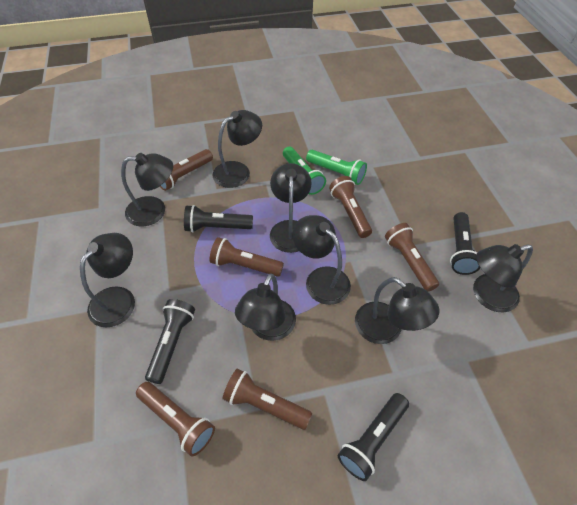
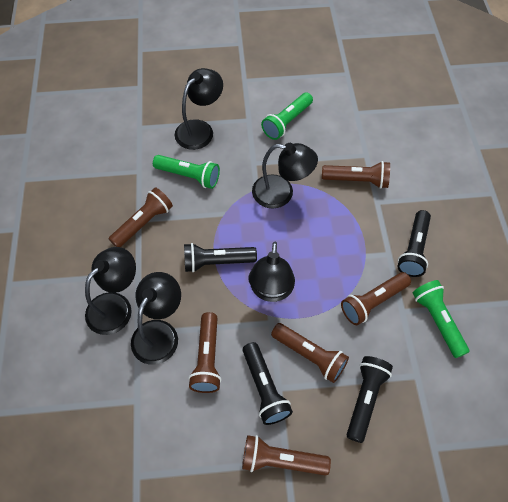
black lamp: 8 -> 5
green flashlight: 2 -> 3

